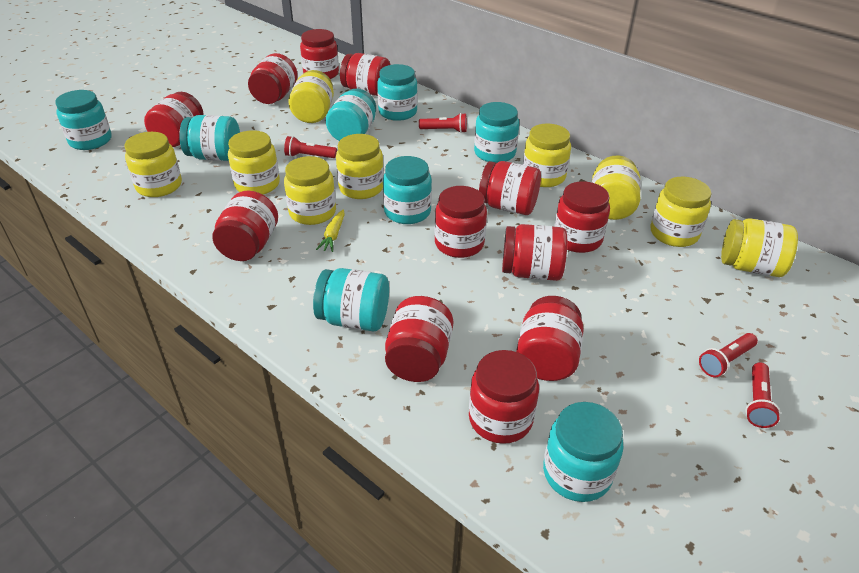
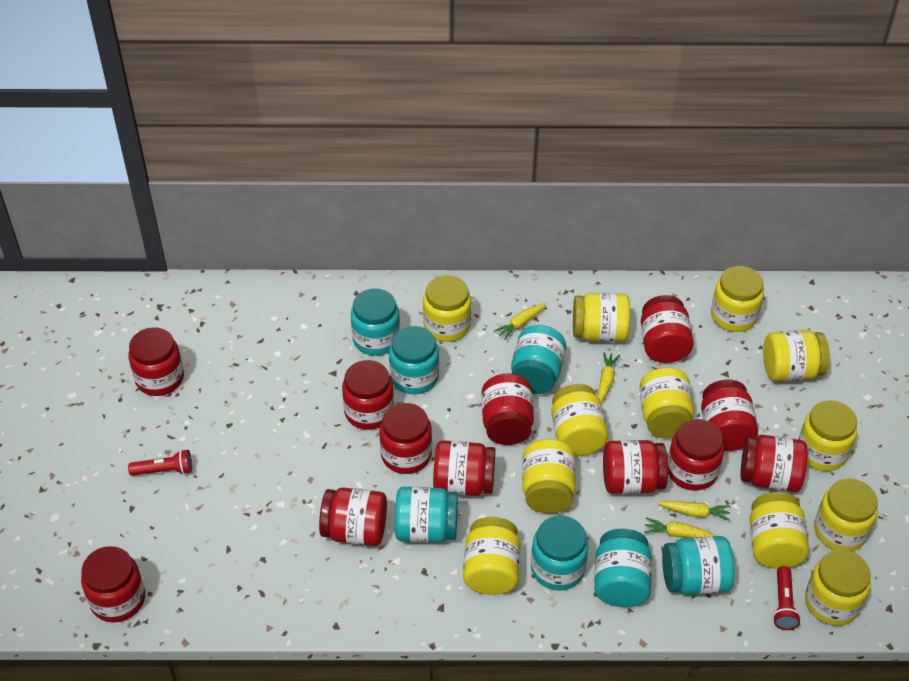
red flashlight: 4 -> 2
turquoise jar: 8 -> 7
yellow carrot: 1 -> 4
yellow jar: 9 -> 12

